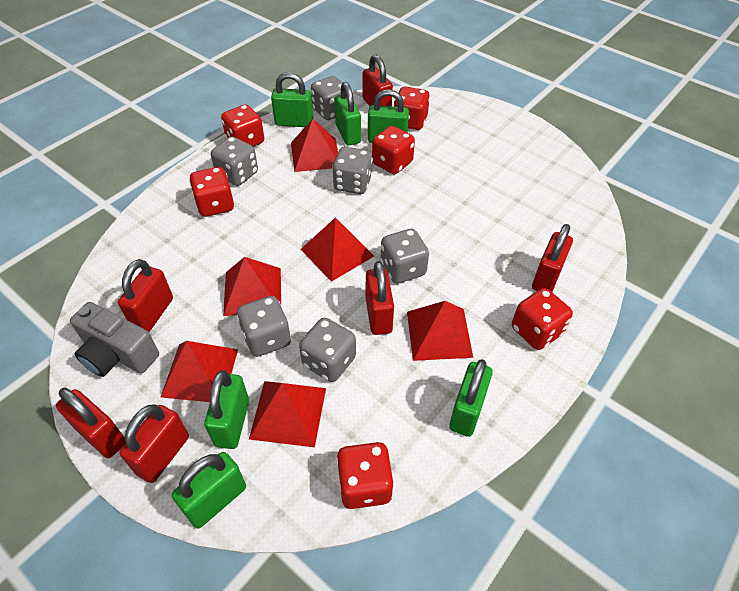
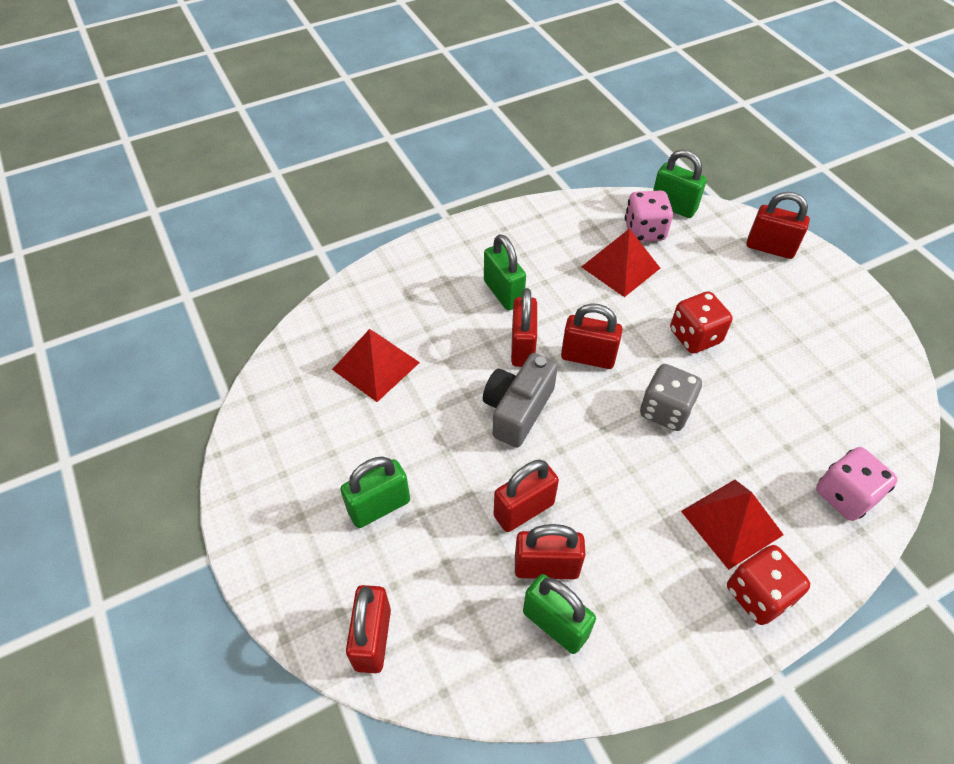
green padlock: 6 -> 4
grey dice: 6 -> 1
pink dice: 0 -> 2
red dice: 6 -> 2
red pyramid: 6 -> 3

